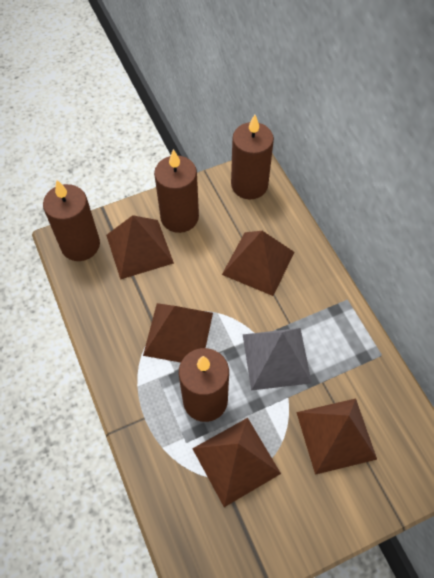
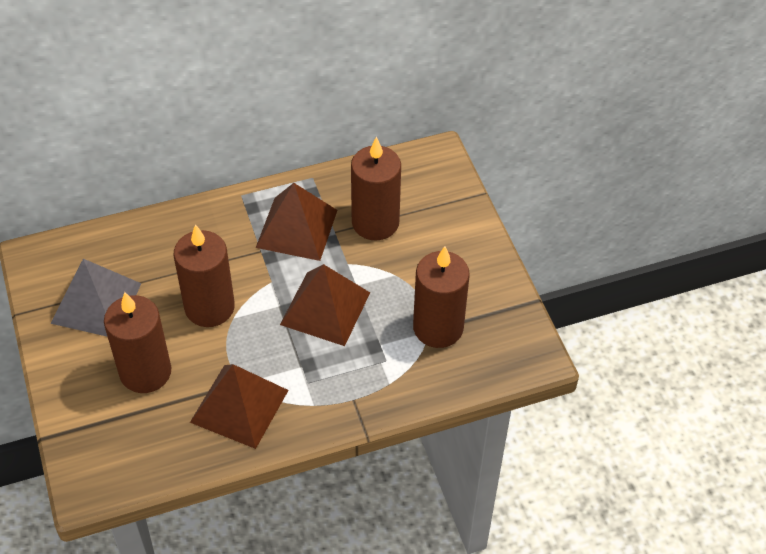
brown pyramid: 5 -> 3

